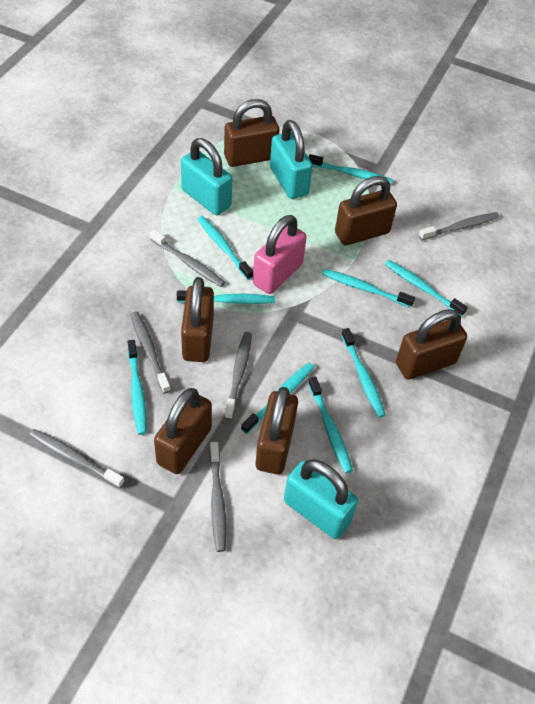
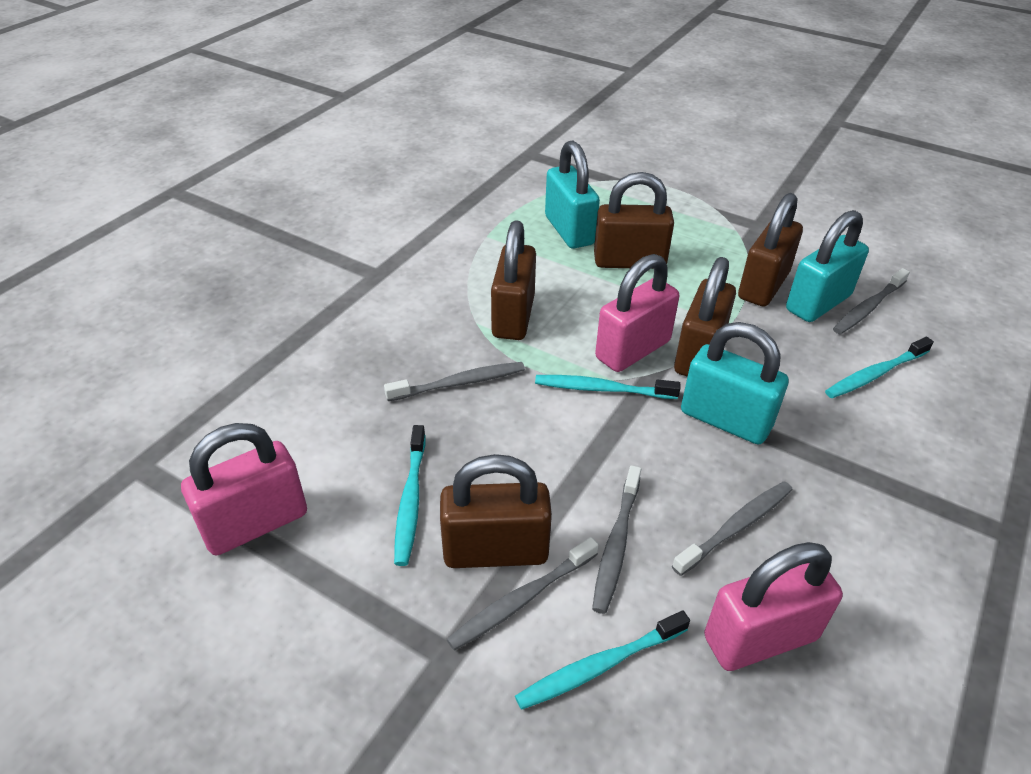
brown padlock: 6 -> 5
grey toothbrush: 6 -> 5
pink padlock: 1 -> 3
turquoise toothbrush: 9 -> 4

